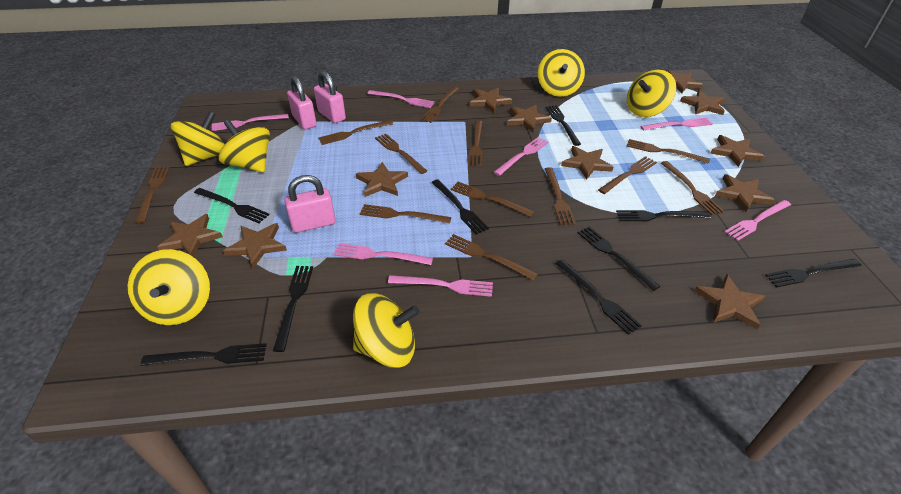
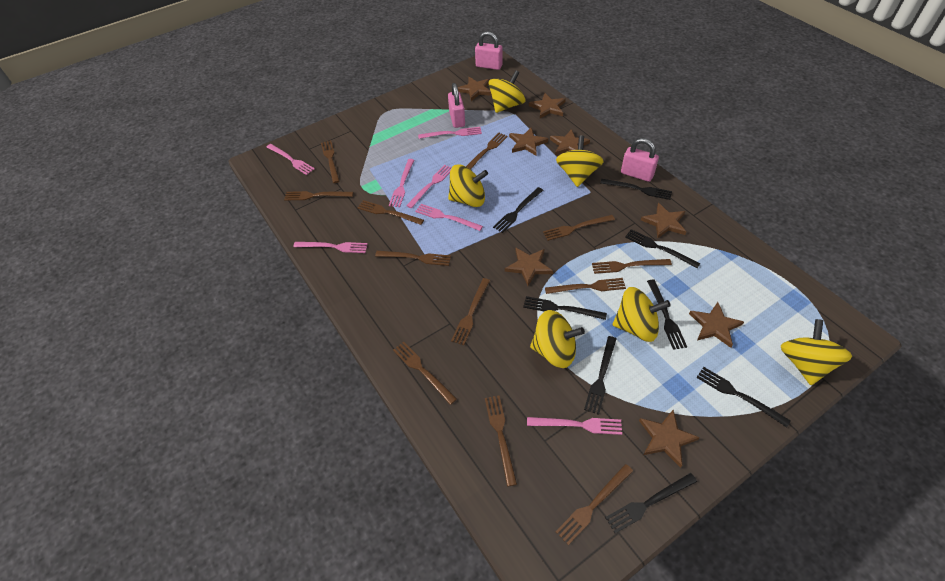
black fork: 9 -> 8
brown star: 11 -> 8

